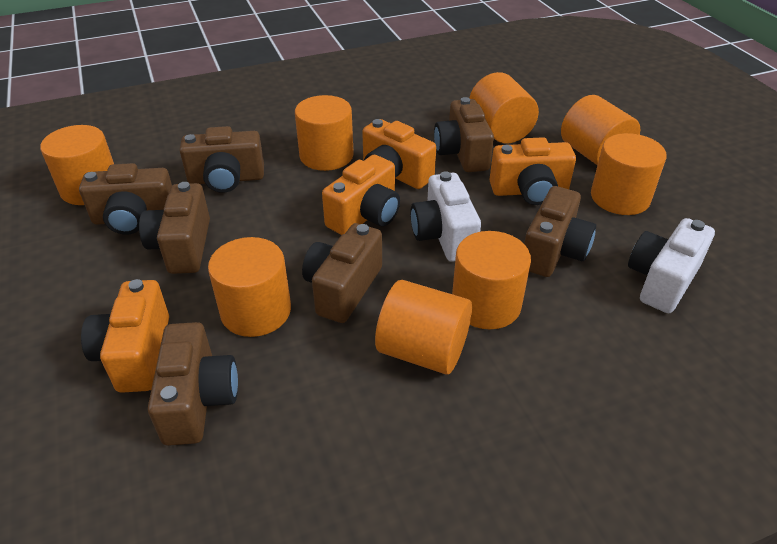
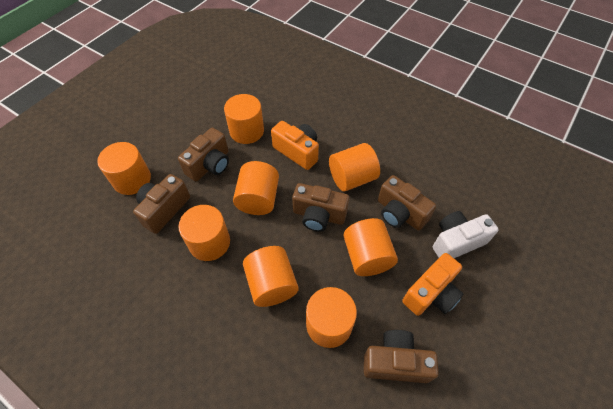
brown camera: 7 -> 5
orange camera: 4 -> 2
white camera: 2 -> 1

